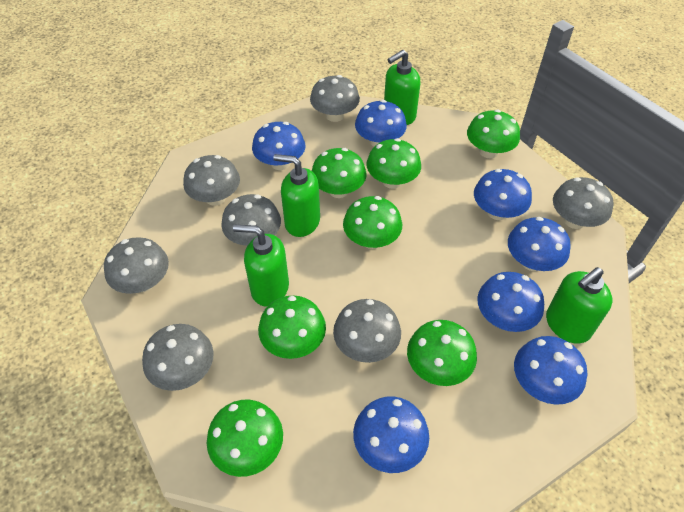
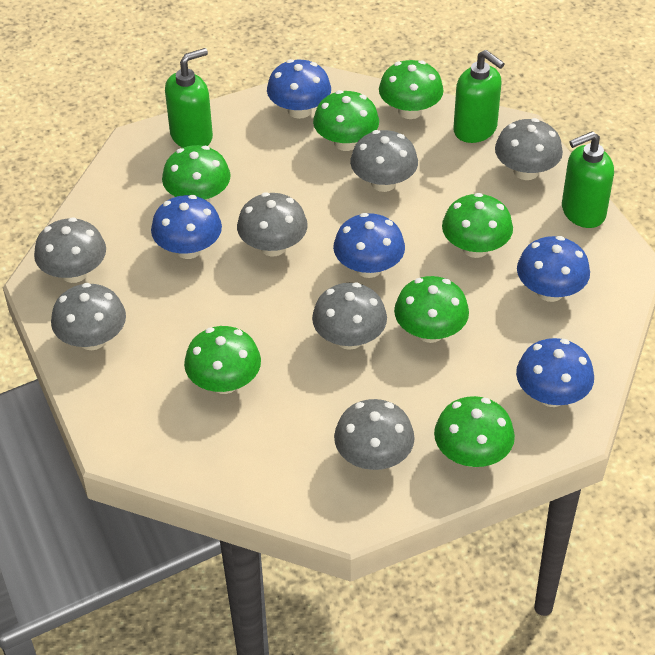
blue mushroom: 7 -> 5
green soap dispenser: 4 -> 3

